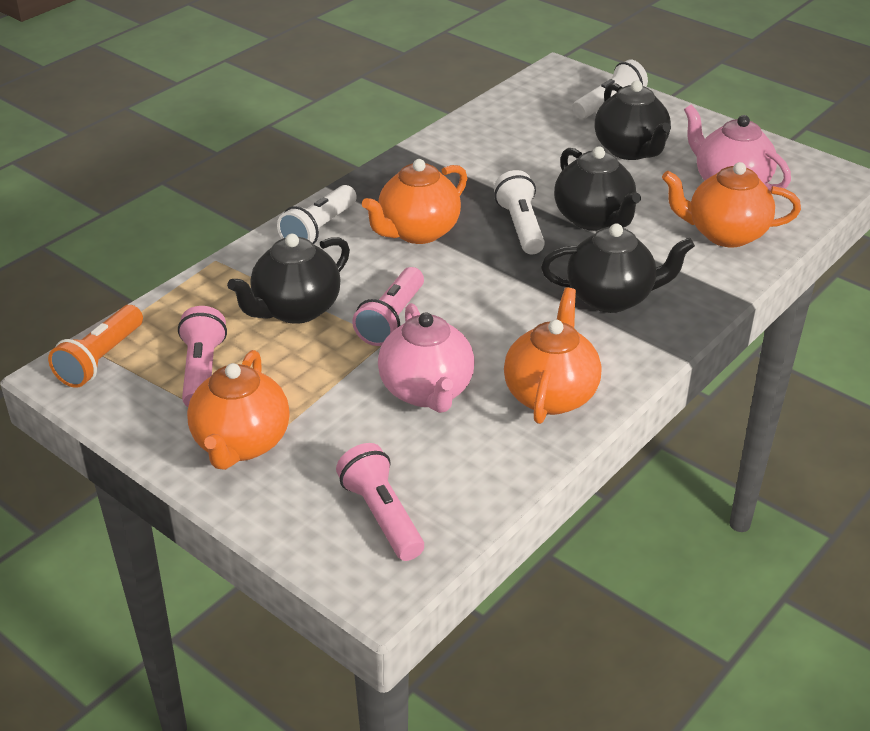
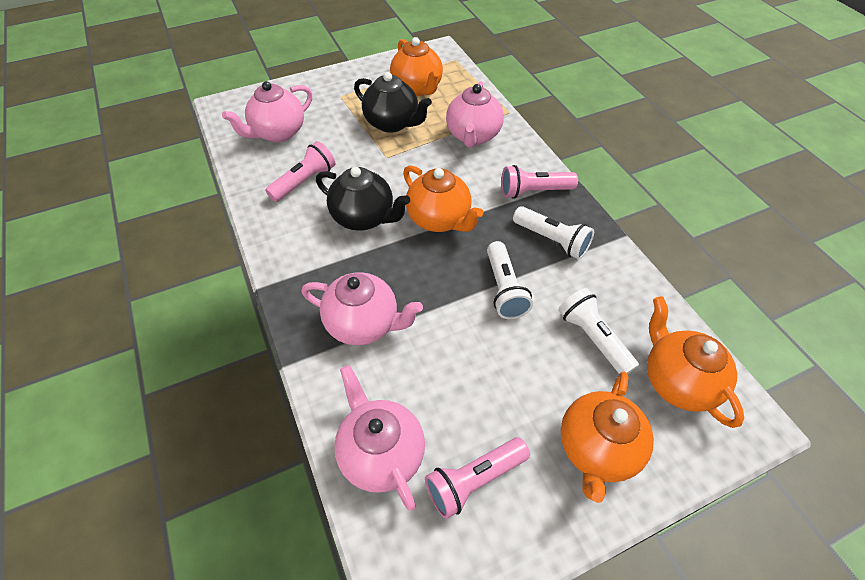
black teapot: 4 -> 2
orange flashlight: 1 -> 0
pink teapot: 2 -> 4

